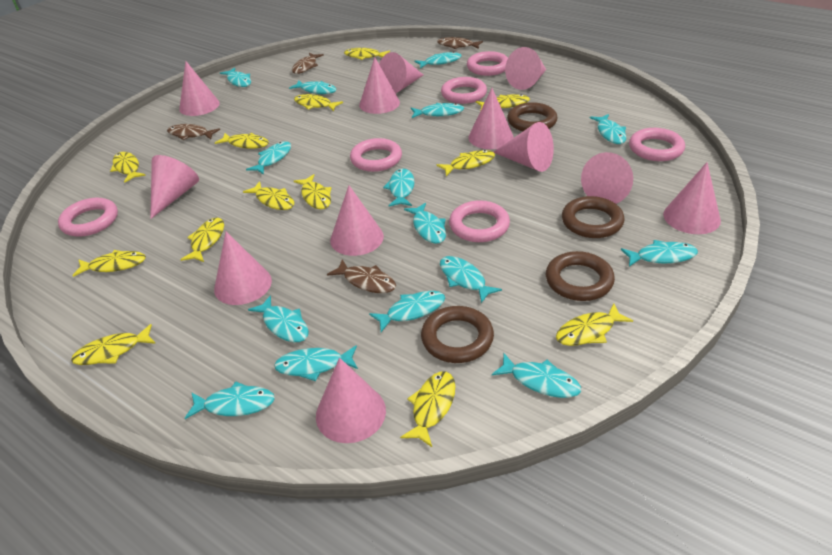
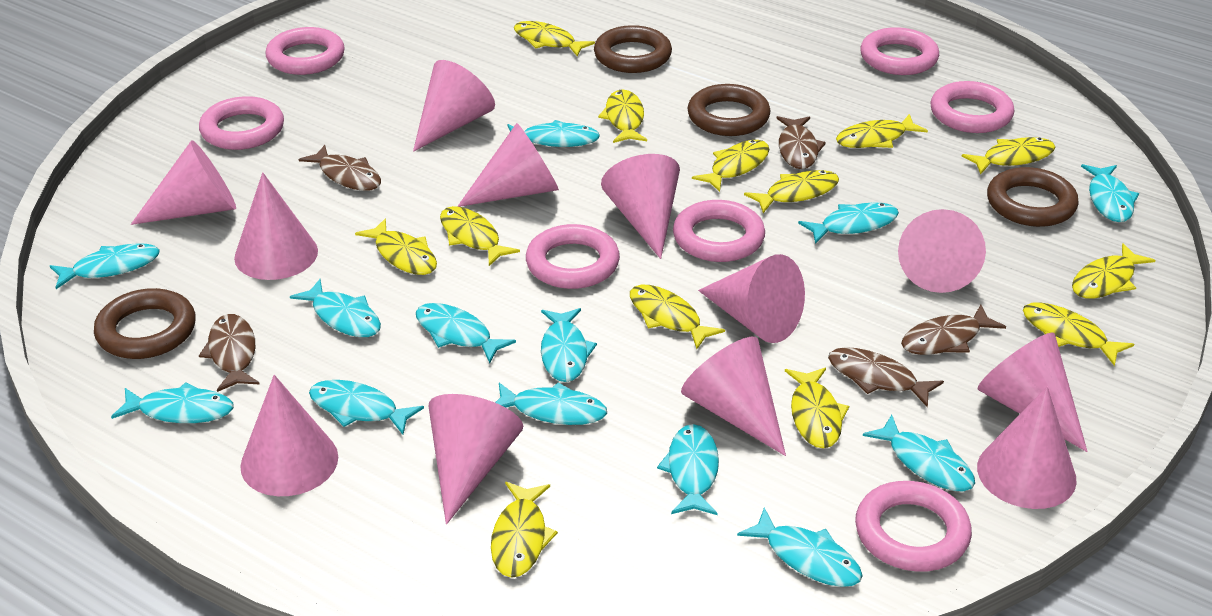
brown fish: 4 -> 5
pink ring: 6 -> 7
turquoise fish: 15 -> 13

